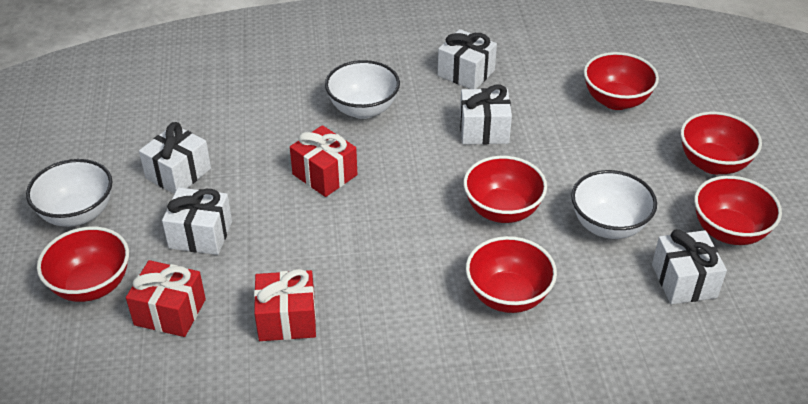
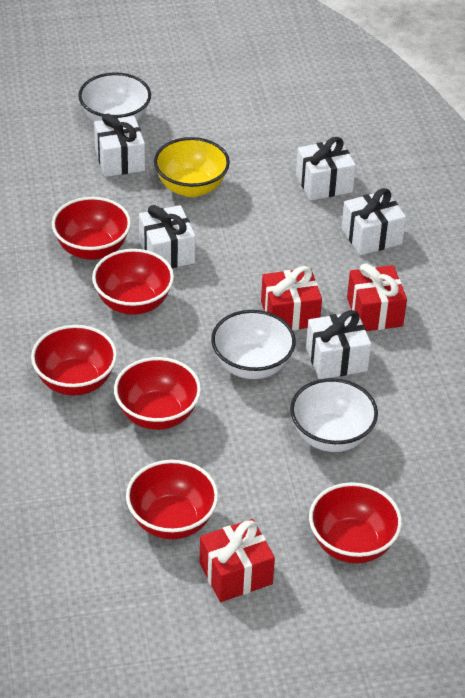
yellow bowl: 0 -> 1

